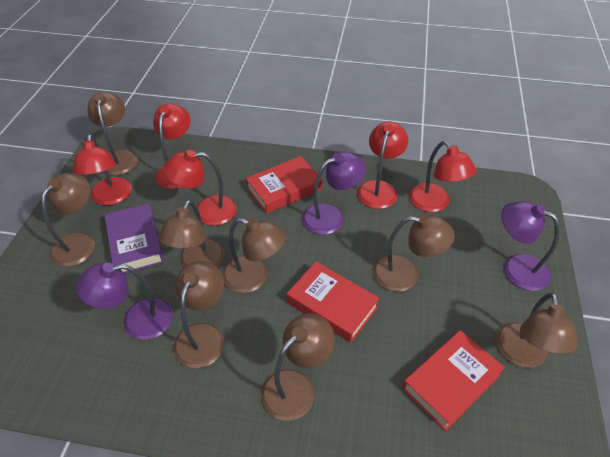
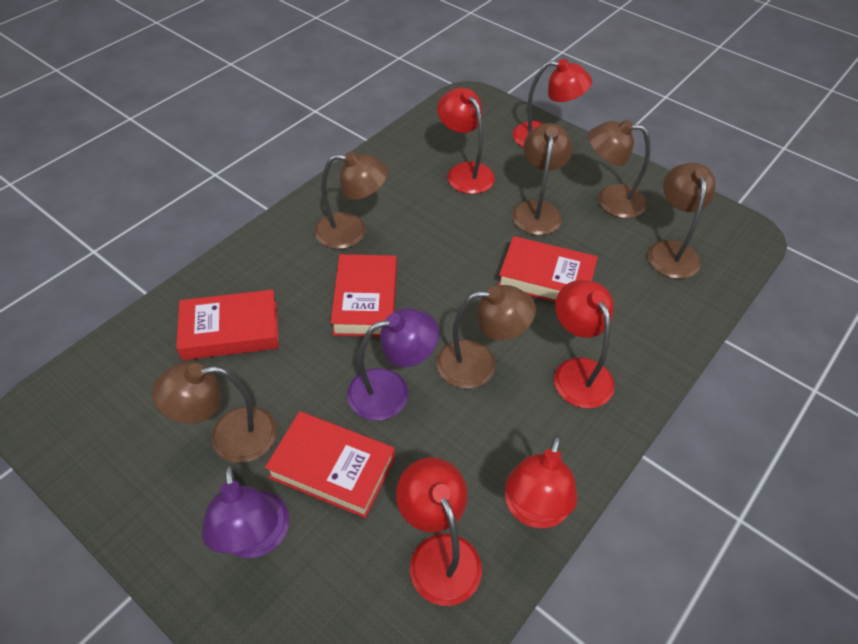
brown lamp: 8 -> 6
purple book: 1 -> 0
purple lamp: 3 -> 2
red book: 3 -> 4

